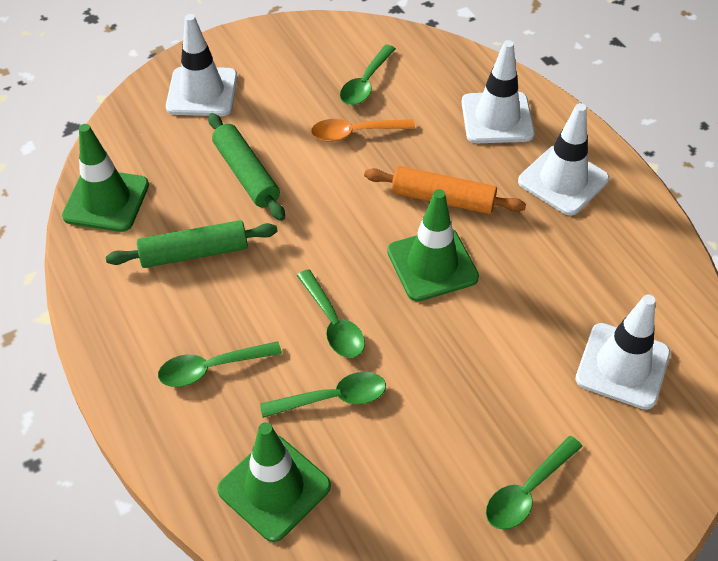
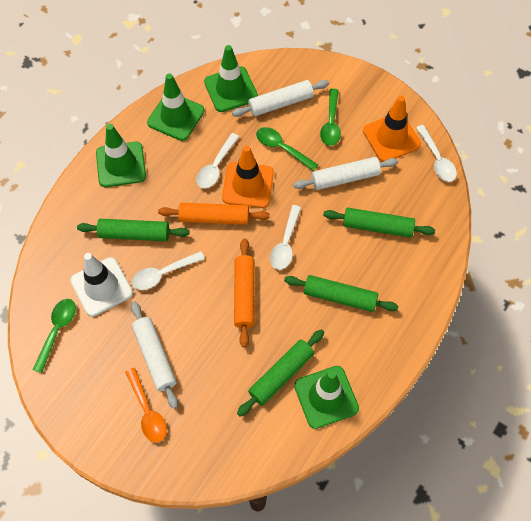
green rolling pin: 2 -> 4
green spoon: 5 -> 3
green traffic cone: 3 -> 4
orange rolling pin: 1 -> 2
orange traffic cone: 0 -> 2
white rolling pin: 0 -> 3
white spoon: 0 -> 4
white traffic cone: 4 -> 1

